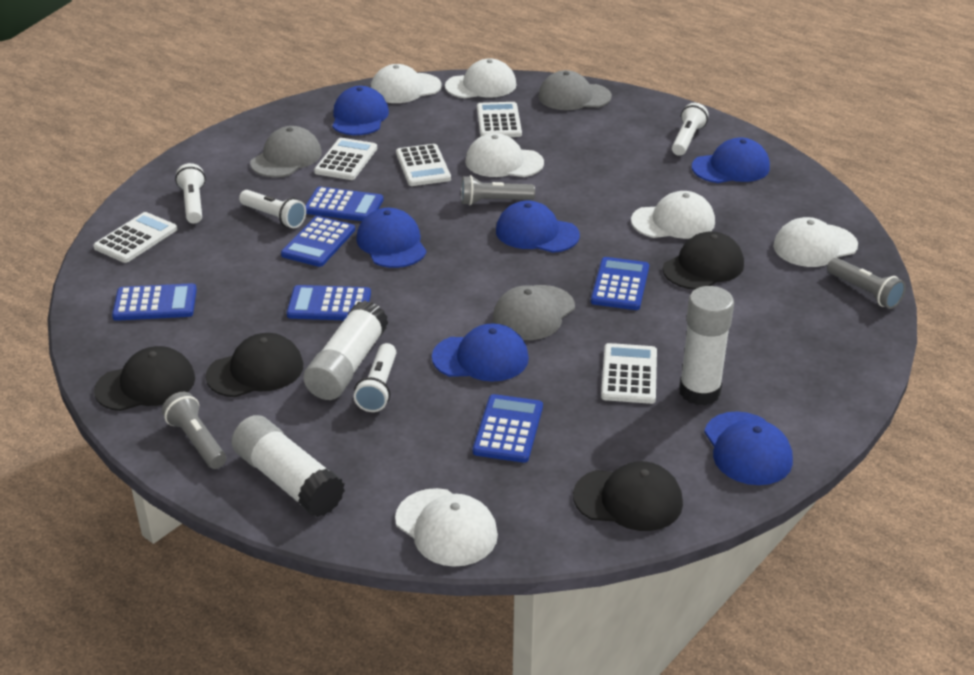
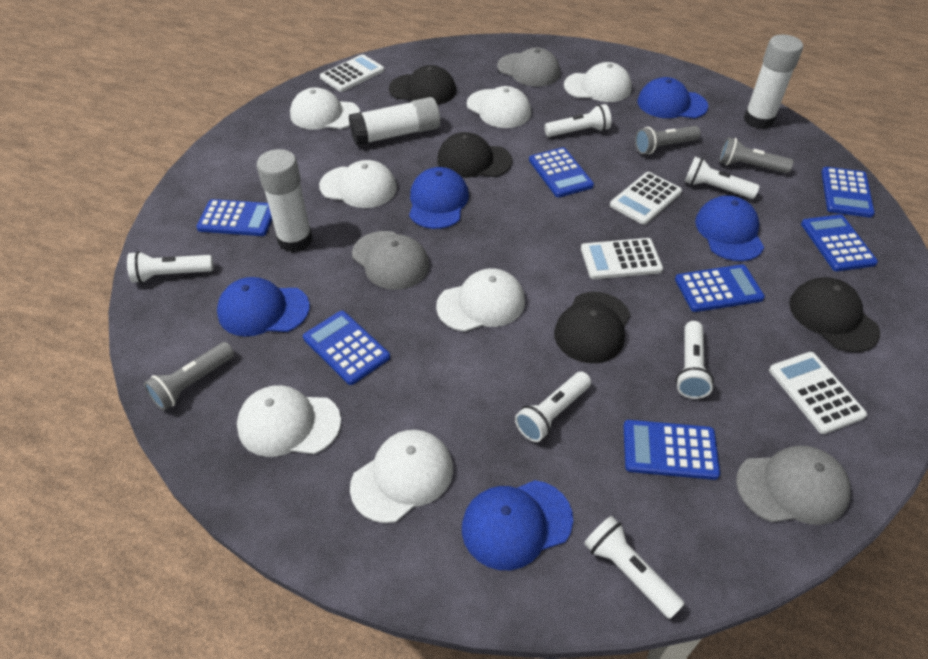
blue calculator: 6 -> 7
blue cap: 6 -> 5
white calculator: 5 -> 4
white cap: 6 -> 7
white flashlight: 4 -> 6

